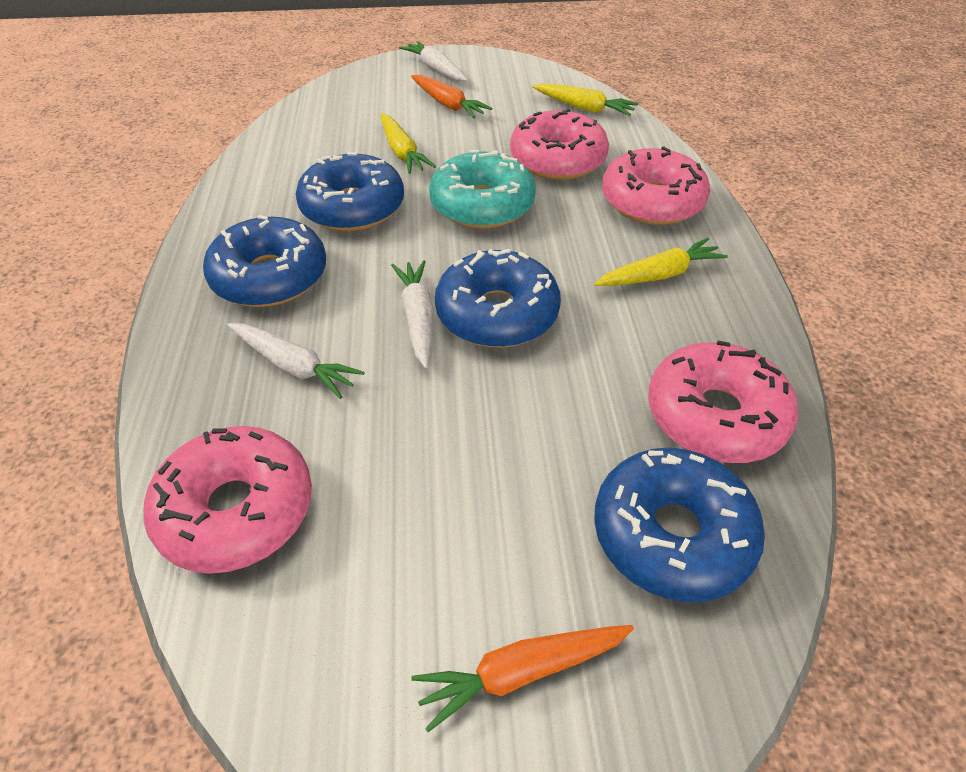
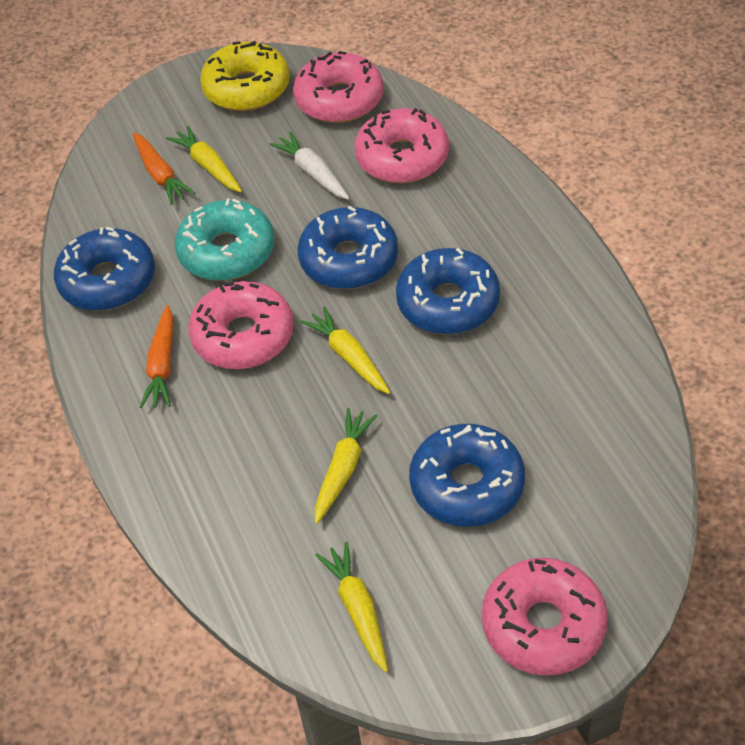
white carrot: 3 -> 1
yellow carrot: 3 -> 4
yellow donut: 0 -> 1

